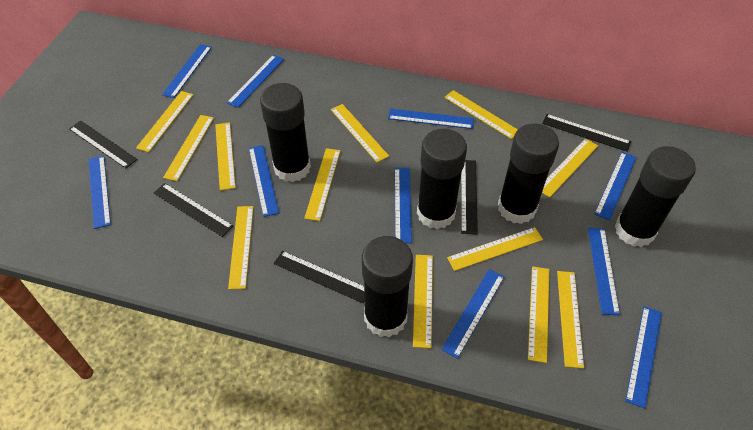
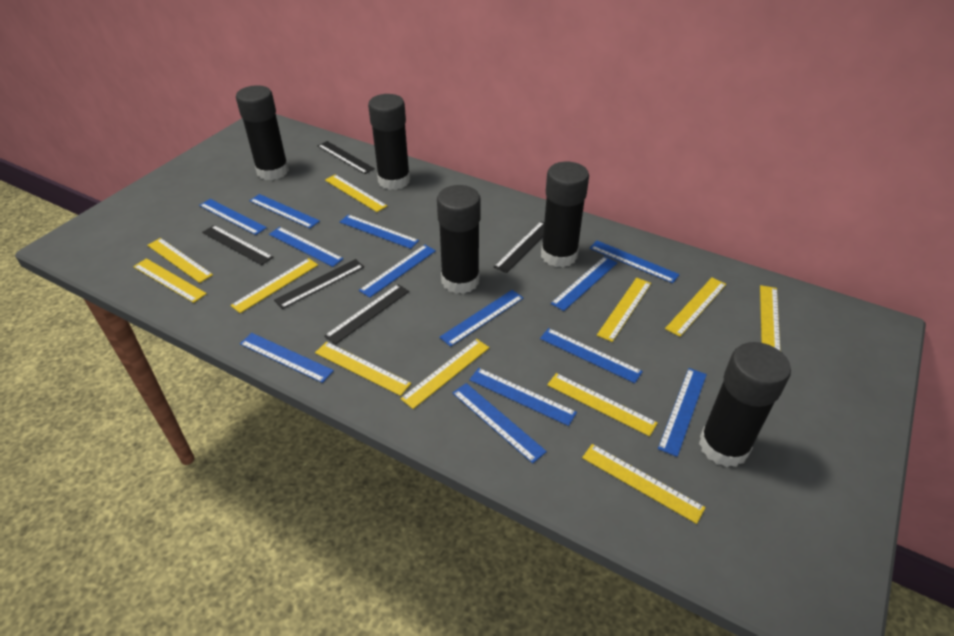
blue ruler: 10 -> 13
yellow ruler: 12 -> 11

